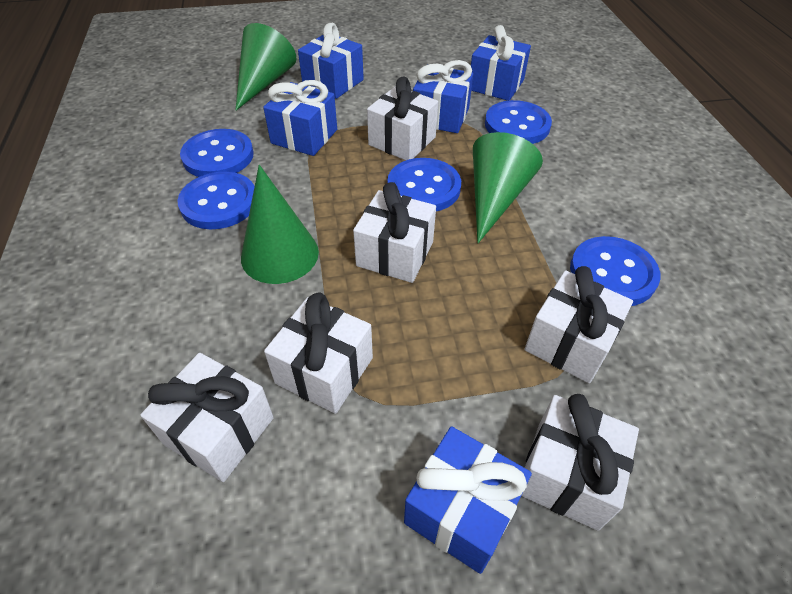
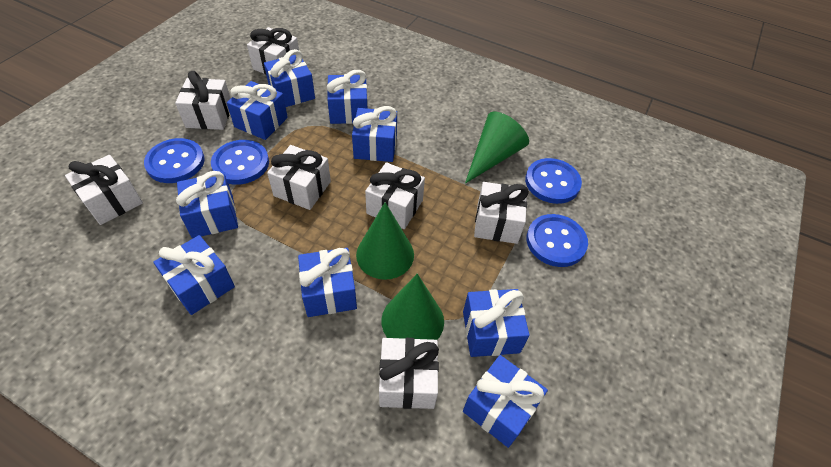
blue button: 5 -> 4
blue gift: 5 -> 9
white gift: 6 -> 7

